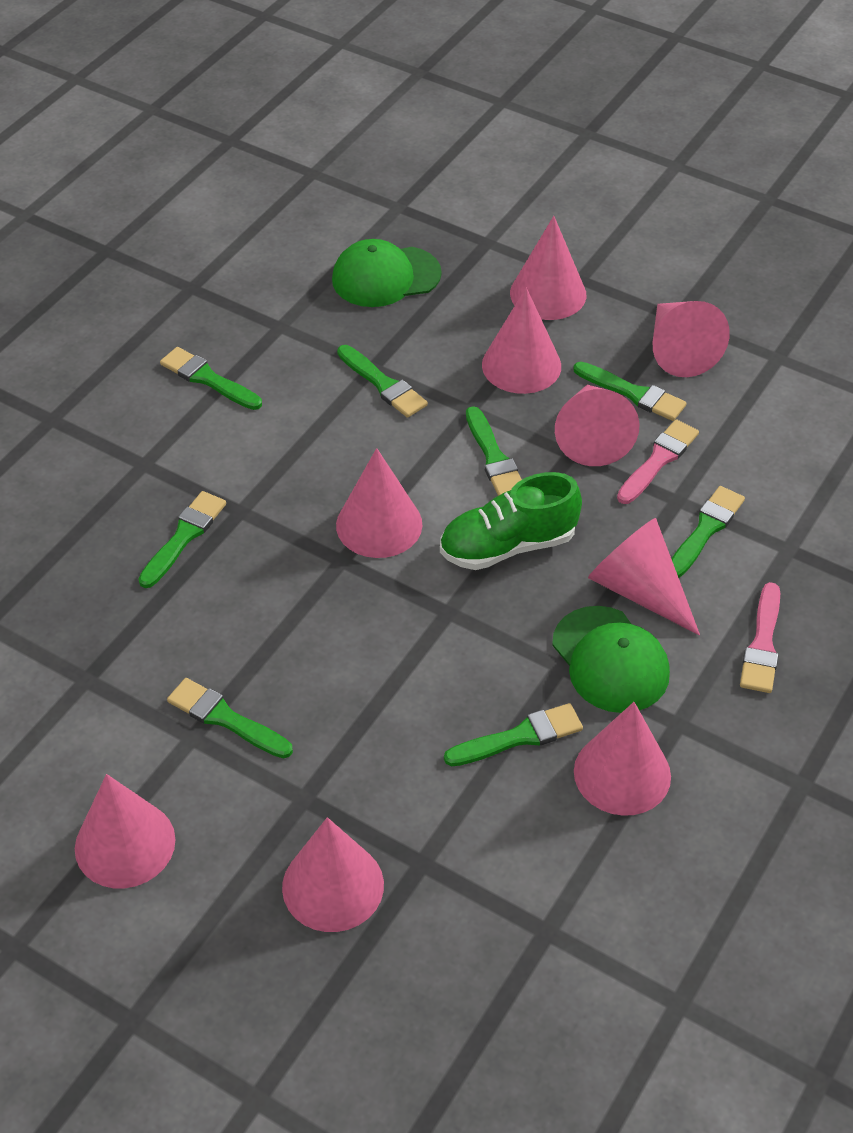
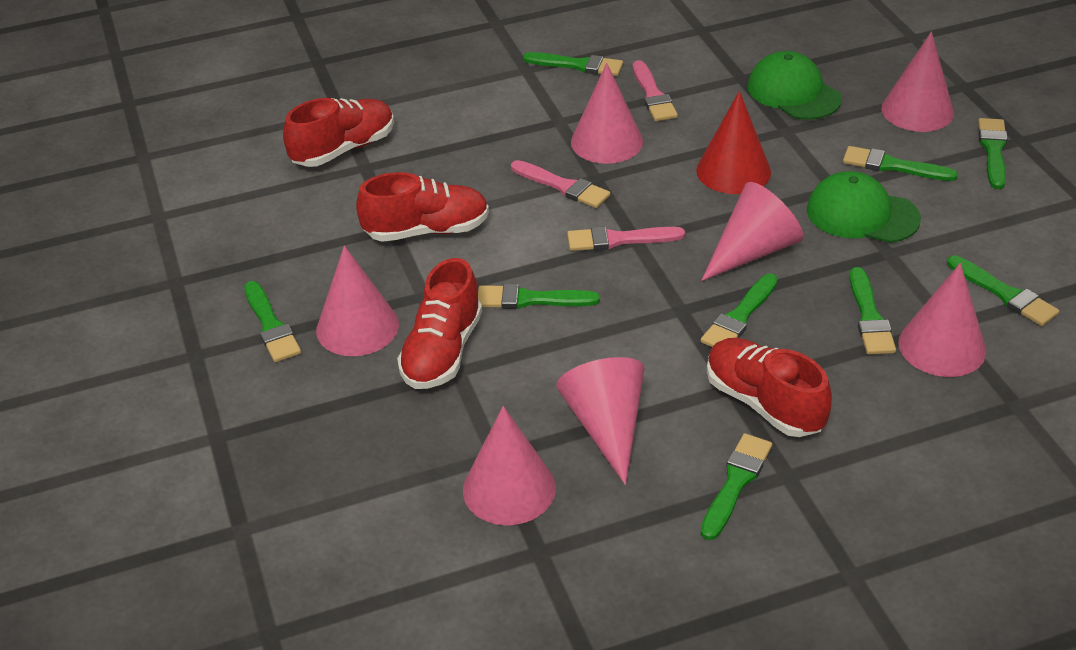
green brush: 8 -> 9
green shoe: 1 -> 0
pink brush: 2 -> 3
pink cone: 9 -> 7
red cone: 0 -> 1
red shoe: 0 -> 4

